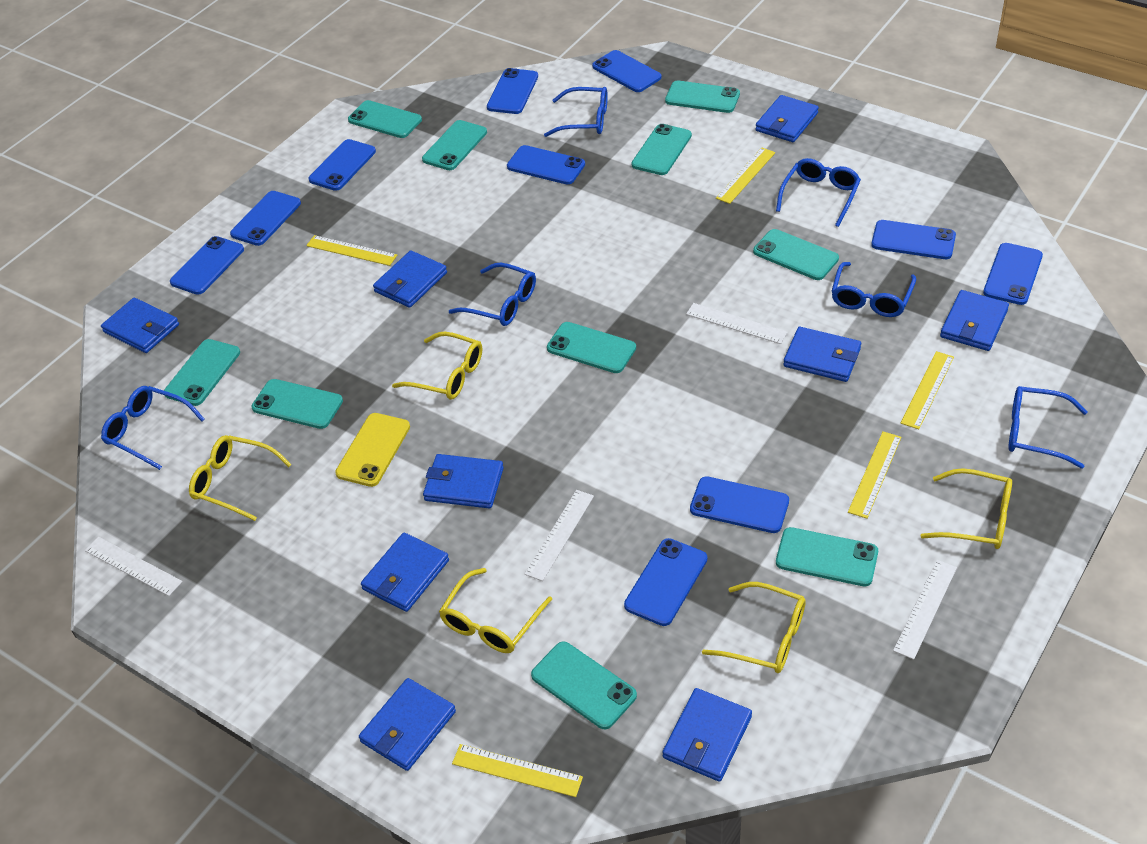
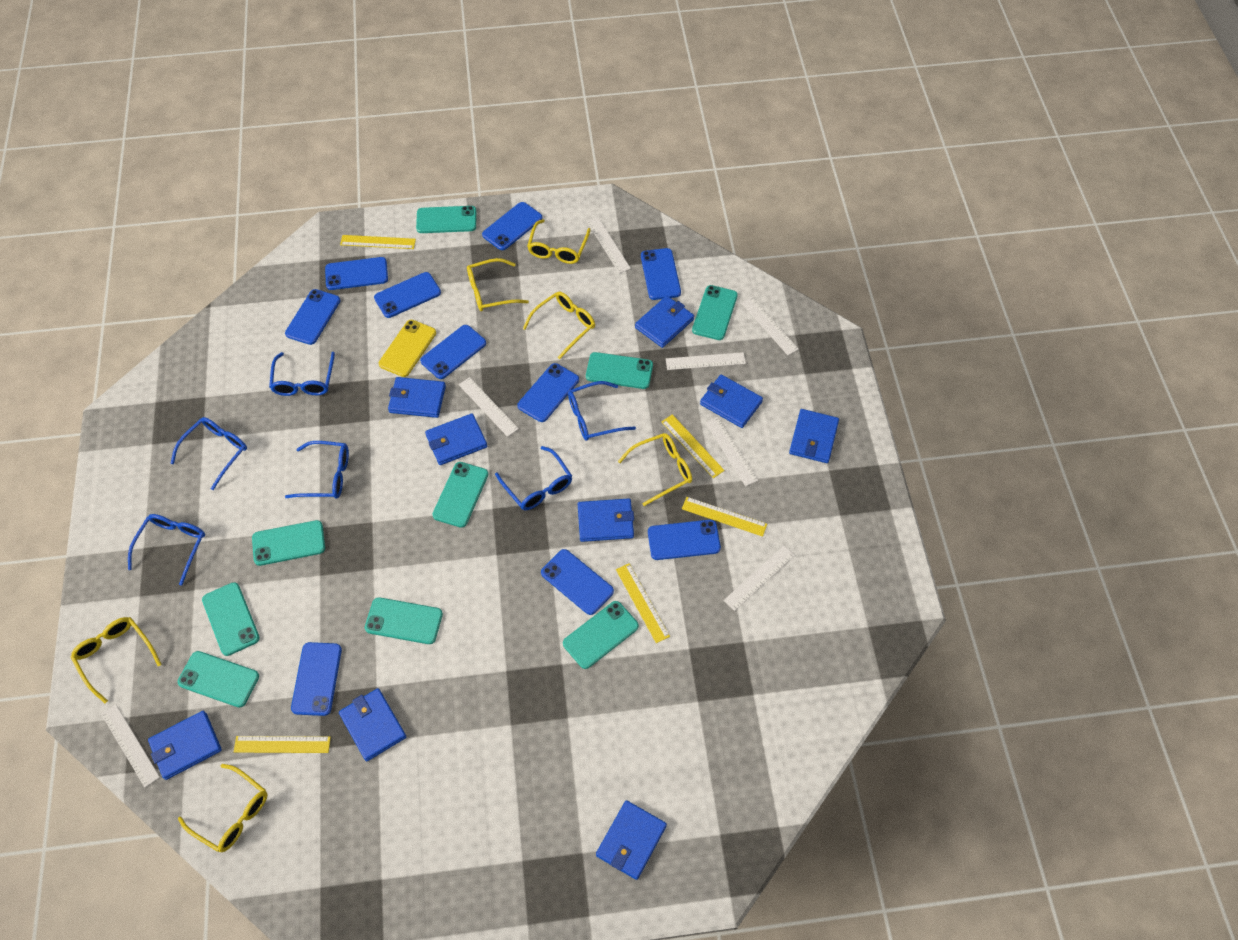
turquoise phone: 10 -> 9
white ruler: 4 -> 7
yellow glasses: 5 -> 6

